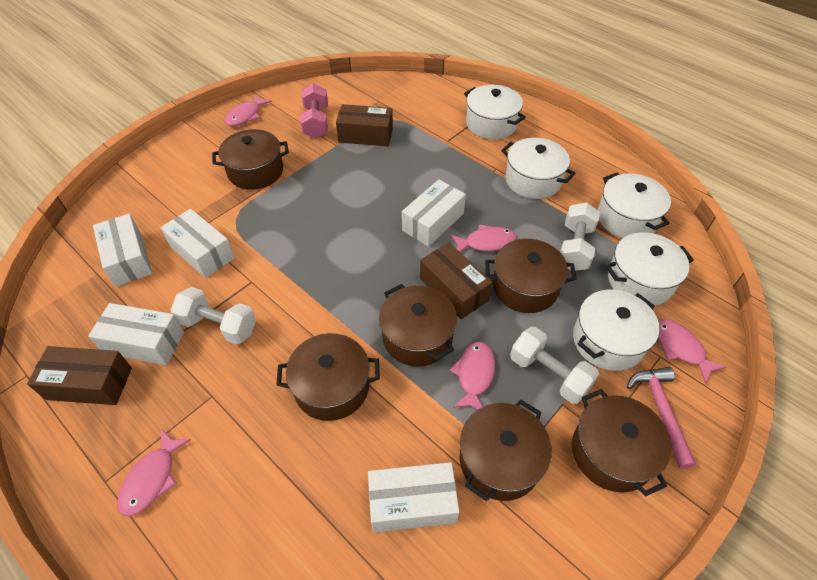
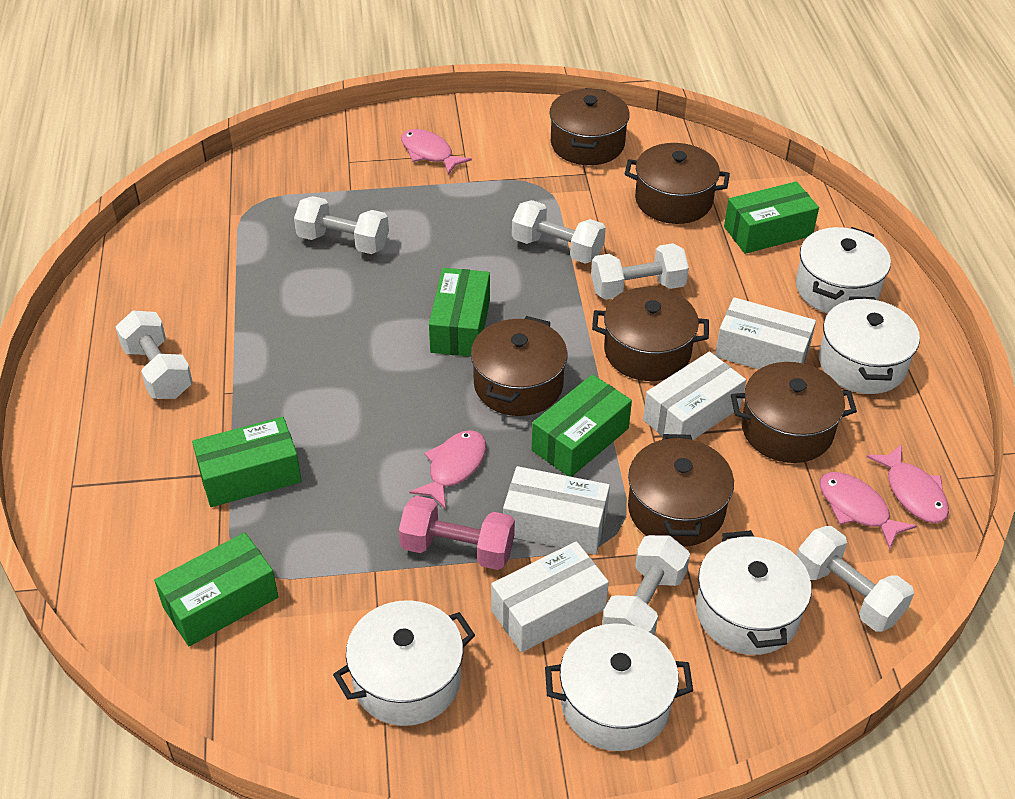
brown box: 3 -> 0
green box: 0 -> 5
pink fish: 5 -> 4
pink hammer: 1 -> 0
white box: 5 -> 4
white dumbbell: 3 -> 6

